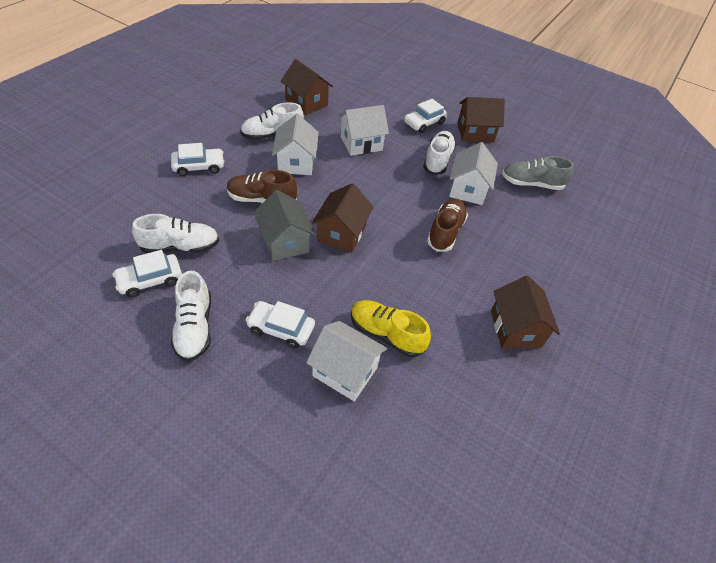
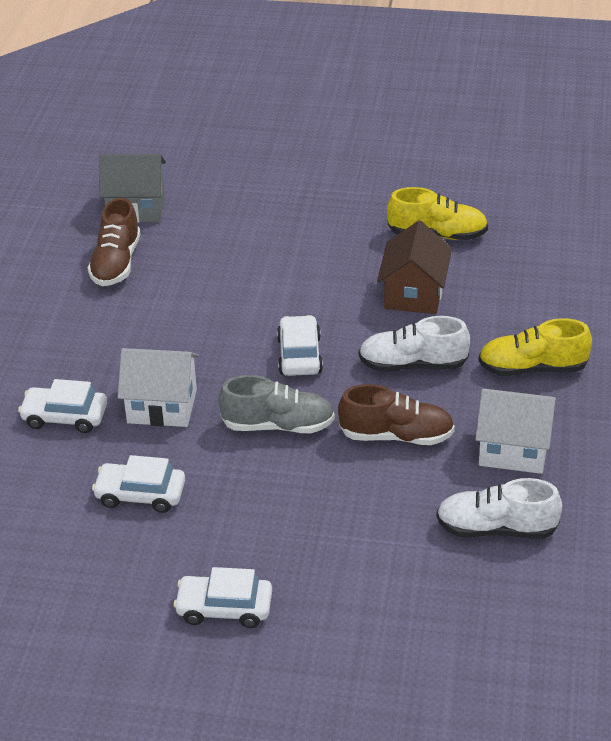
brown house: 4 -> 1
white house: 4 -> 2
white shoe: 4 -> 2
yellow shoe: 1 -> 2

